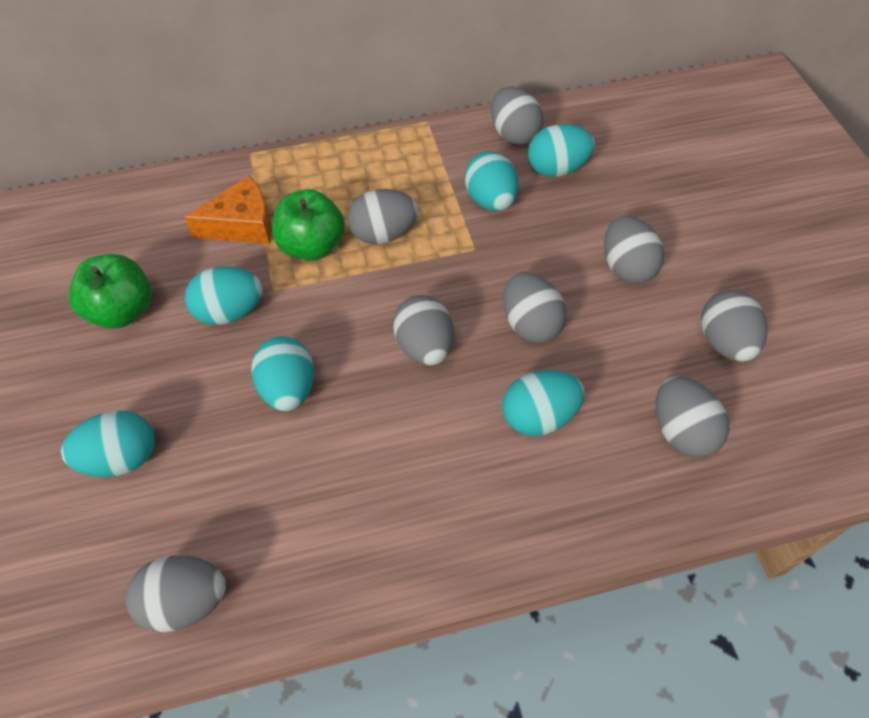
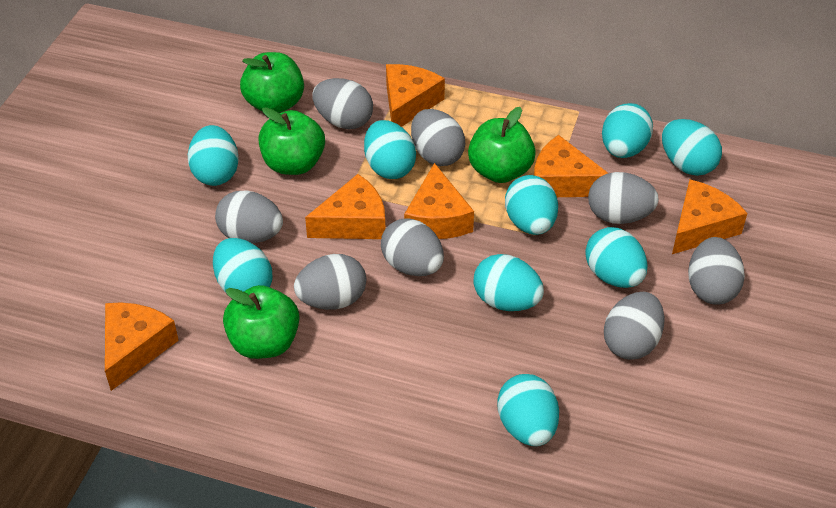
green apple: 2 -> 4
orange cheese: 1 -> 6
turquoise egg: 6 -> 9

